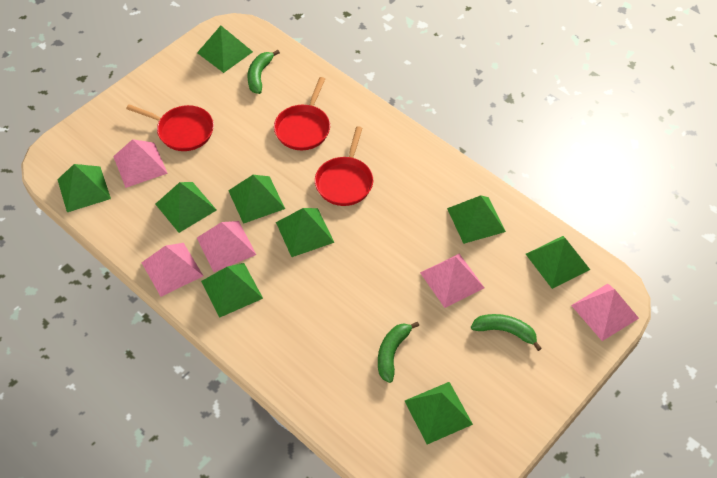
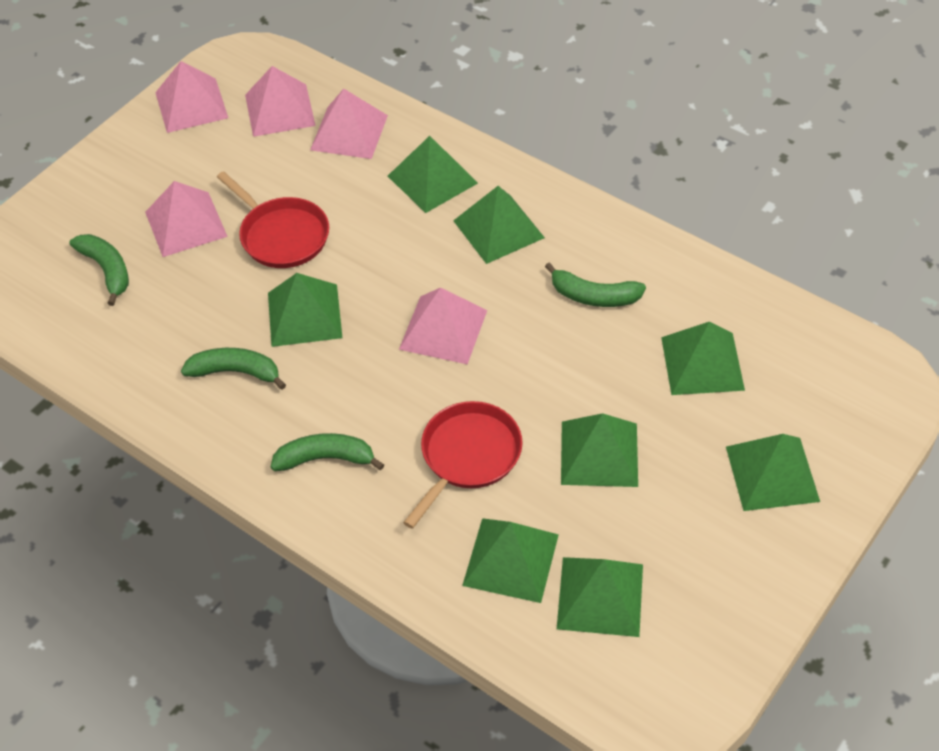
green banana: 3 -> 4
green pyramid: 9 -> 8
red pan: 3 -> 2

